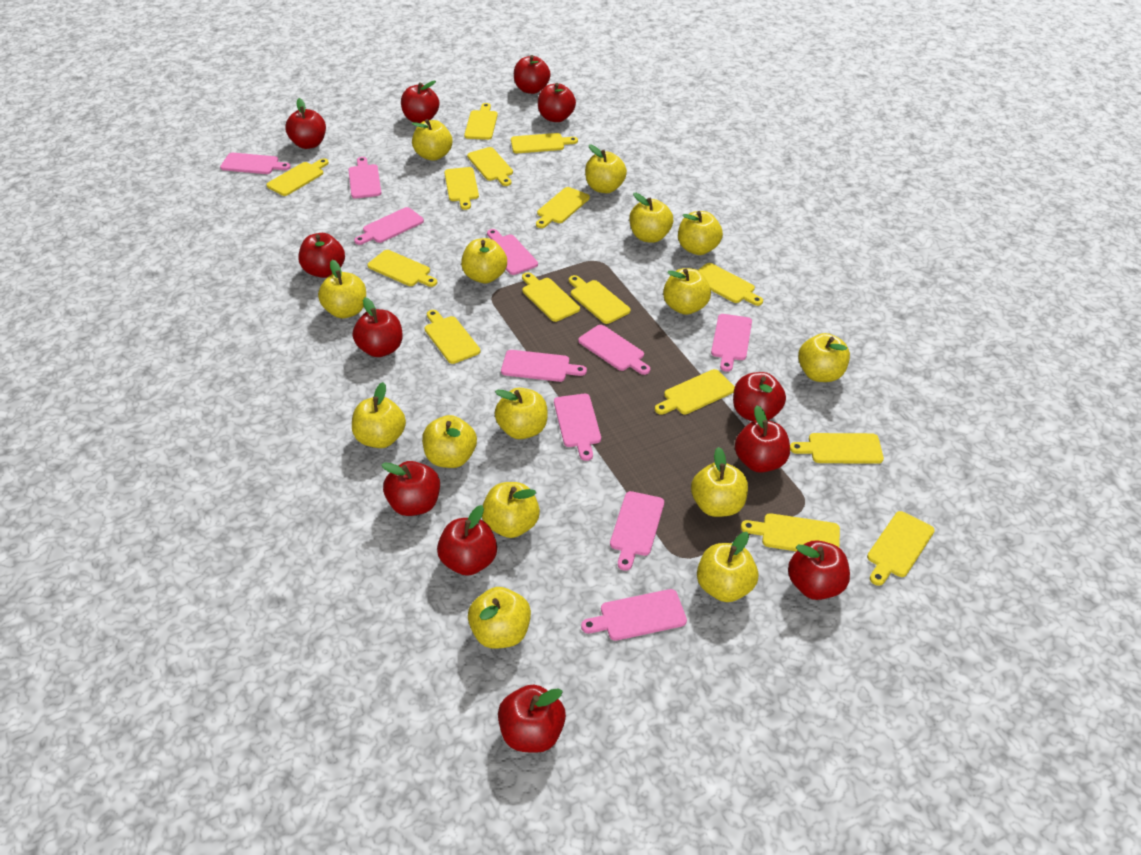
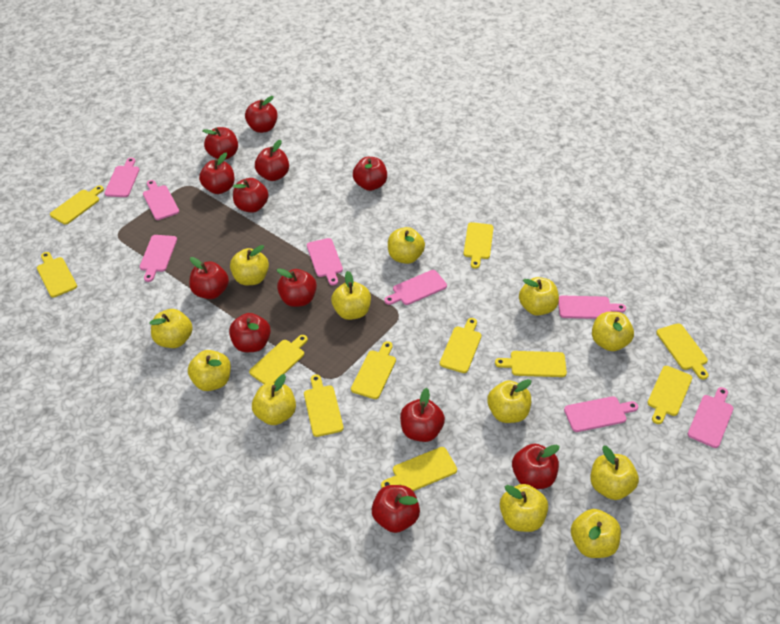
pink cutting board: 10 -> 8
yellow apple: 15 -> 12
yellow cutting board: 15 -> 11

